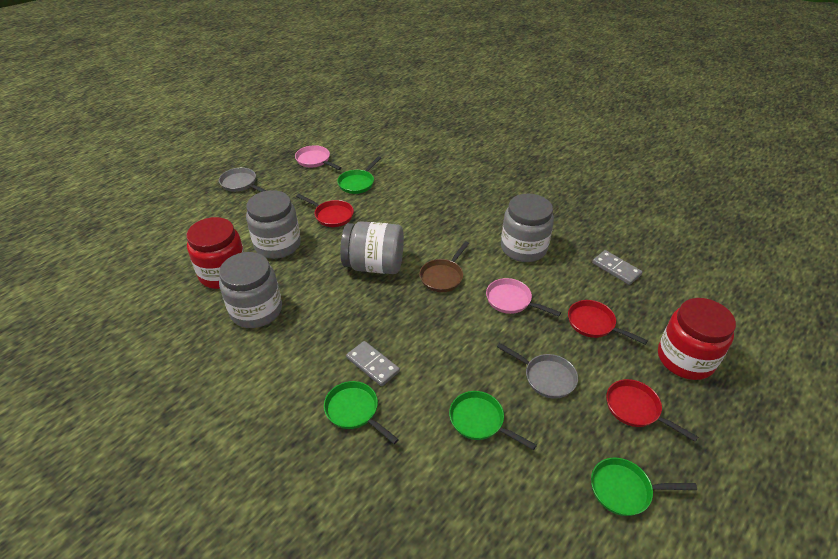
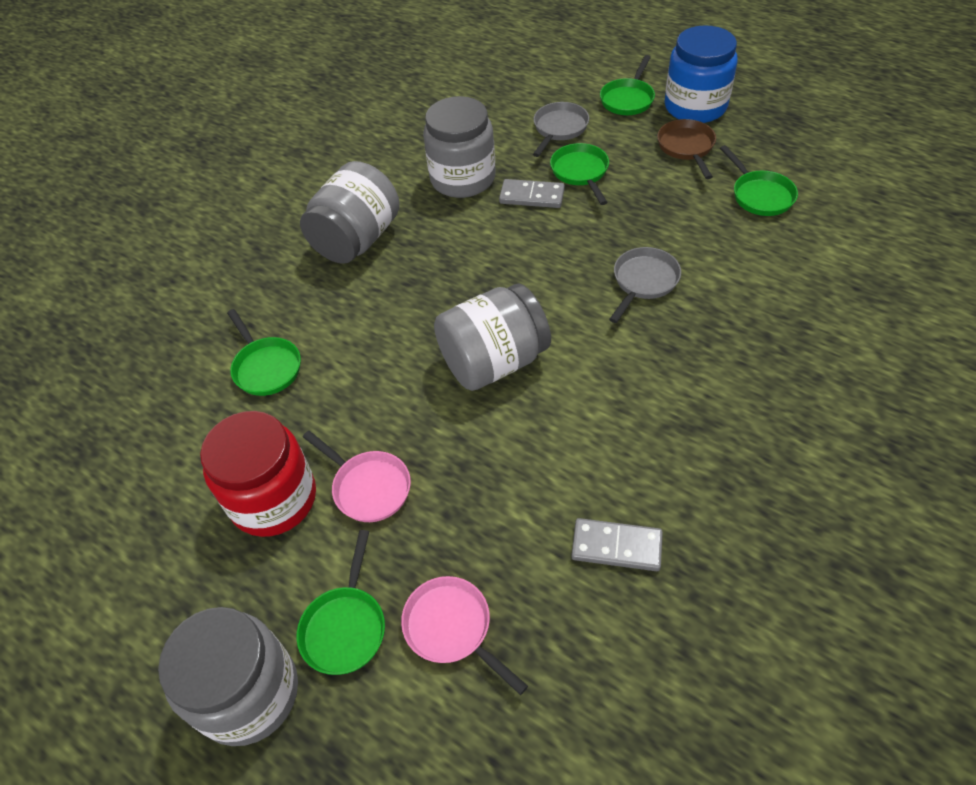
blue jar: 0 -> 1
green pan: 4 -> 5
red jar: 2 -> 1
red pan: 3 -> 0

